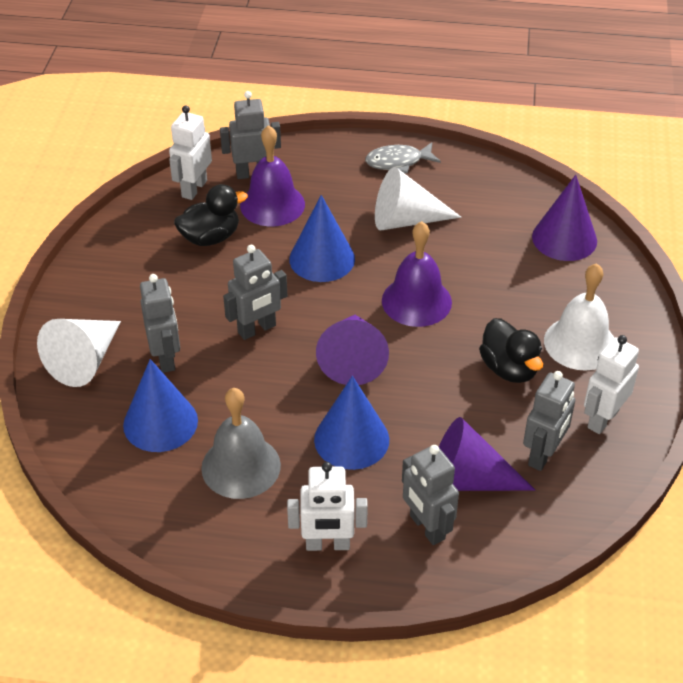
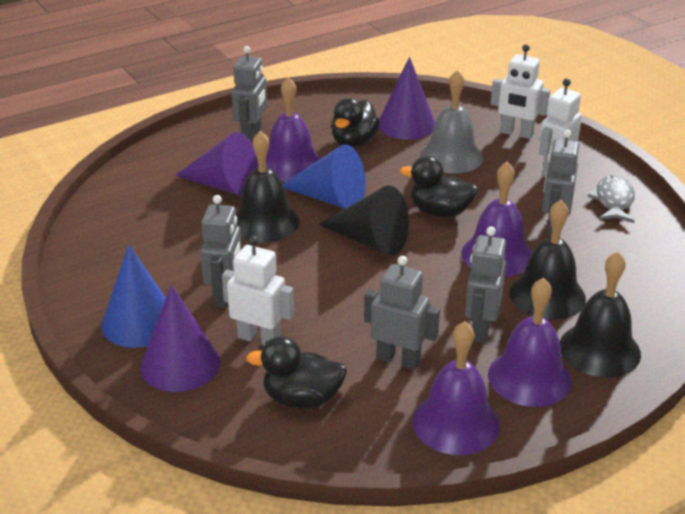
black bell: 0 -> 3
black cone: 0 -> 1
black duck: 2 -> 3
blue cone: 3 -> 2
purple bell: 2 -> 4
white bell: 1 -> 0
white cone: 2 -> 0

